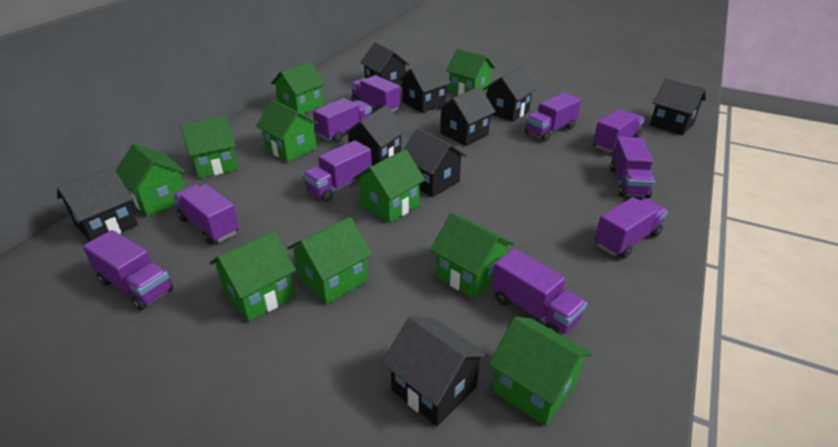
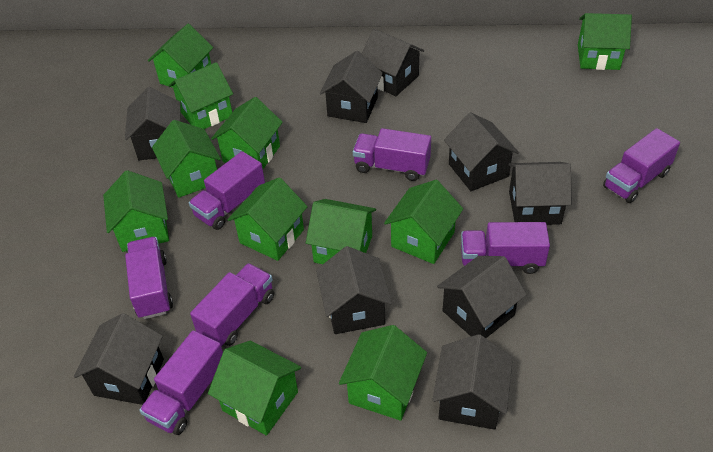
green house: 10 -> 11
purple truck: 10 -> 7

